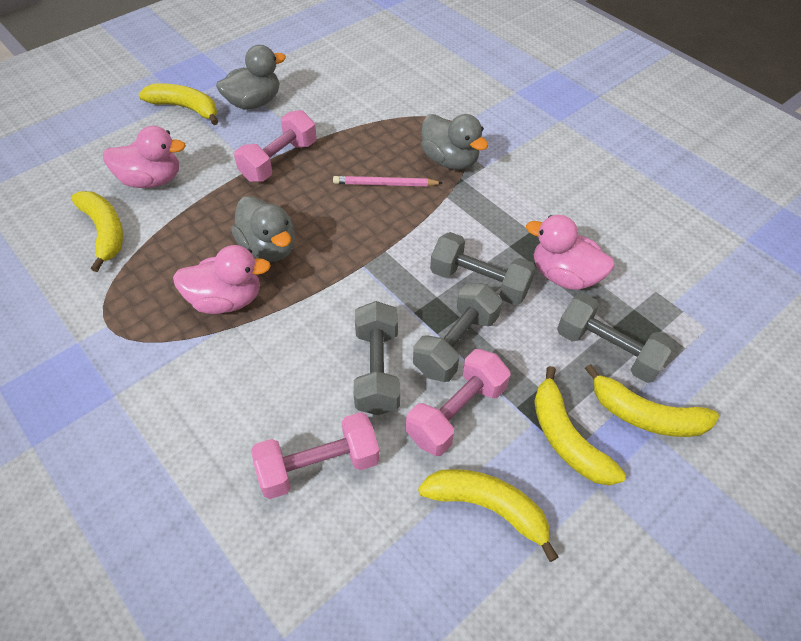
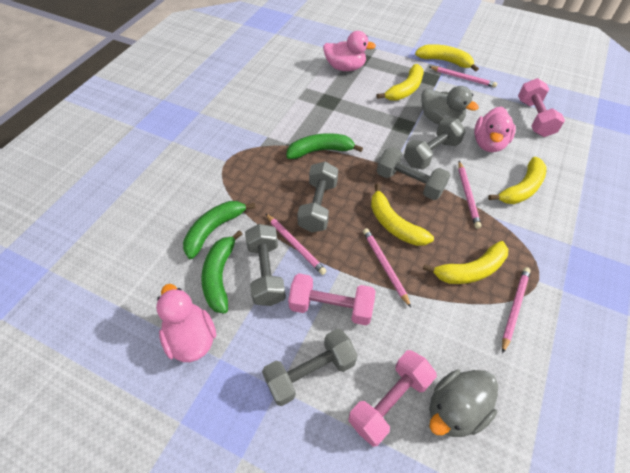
green banana: 0 -> 3
grey duck: 3 -> 2
grey dumbbell: 4 -> 5
pink pencil: 1 -> 5

